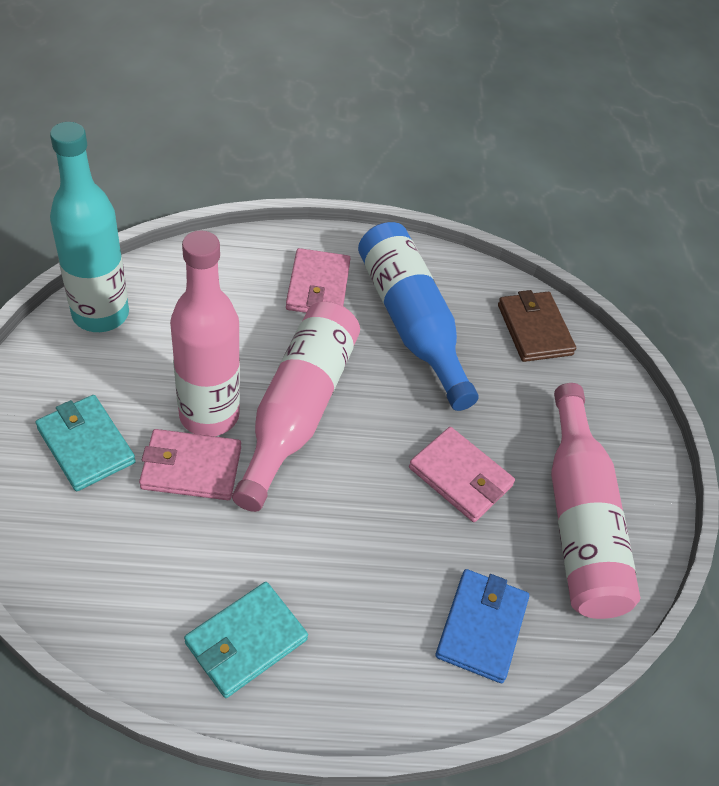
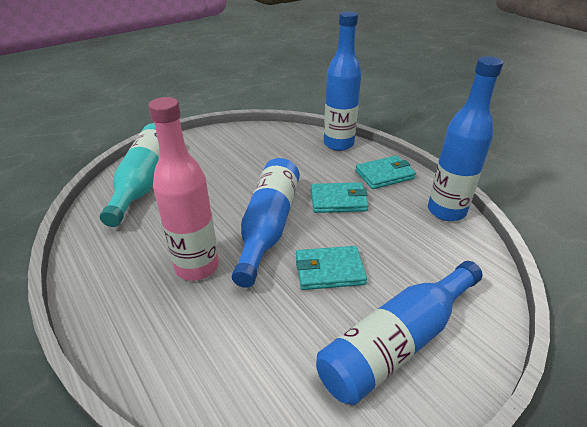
blue bottle: 1 -> 4
blue wallet: 1 -> 0
brown wallet: 1 -> 0
pink bottle: 3 -> 1
pink wallet: 3 -> 0
turquoise wallet: 2 -> 3

